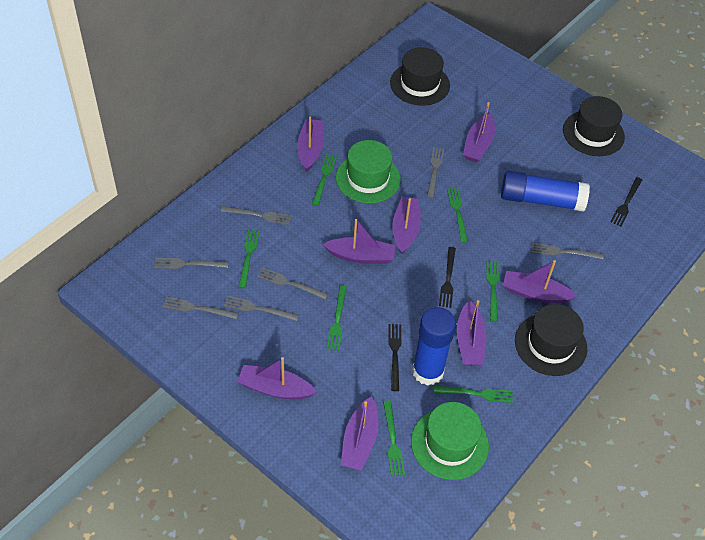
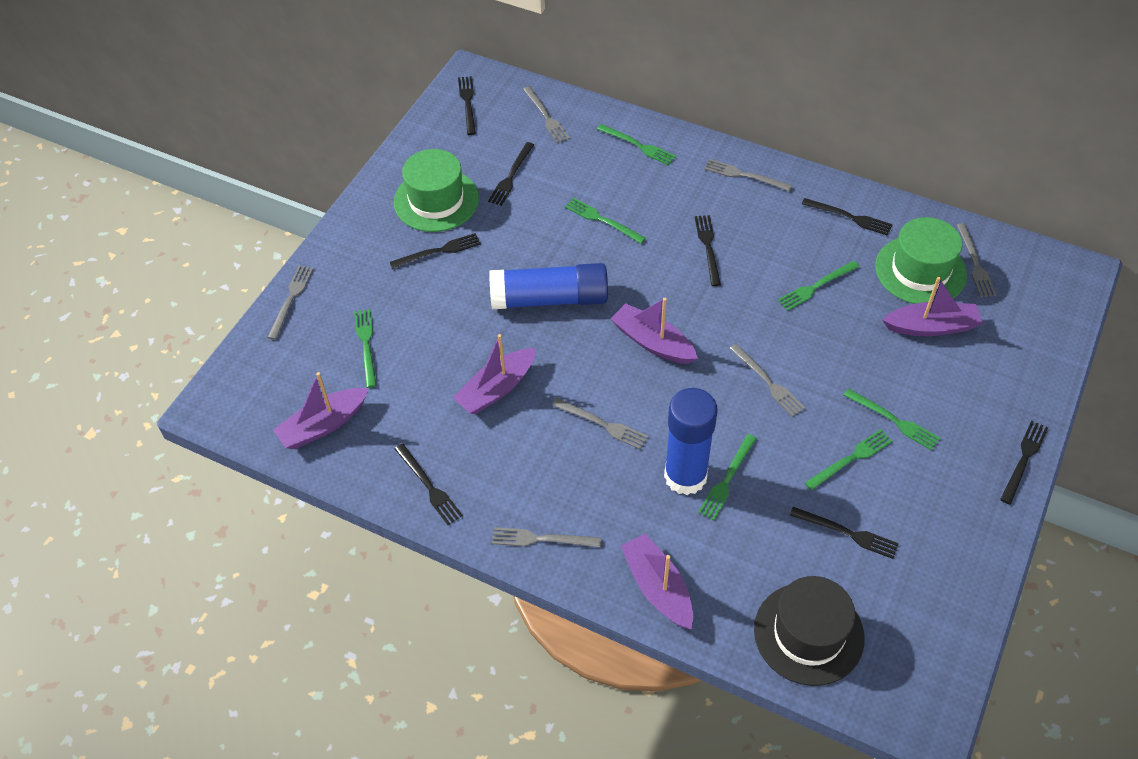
black fork: 3 -> 8
black hat: 3 -> 1
purple boat: 8 -> 5

